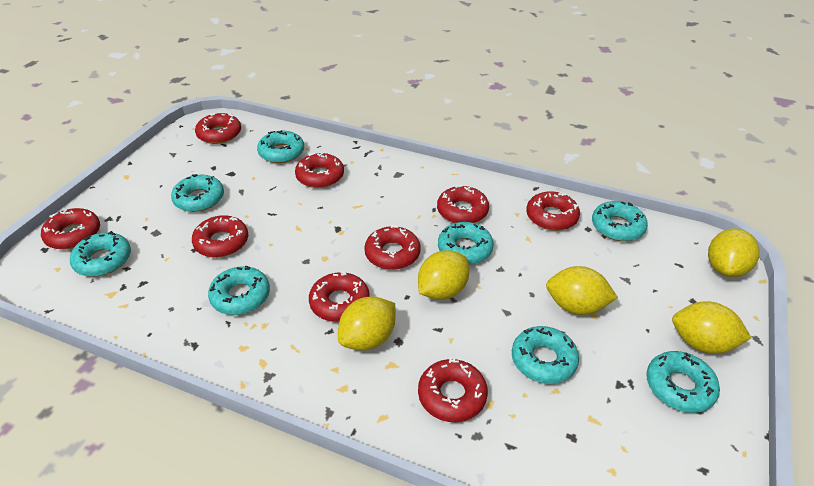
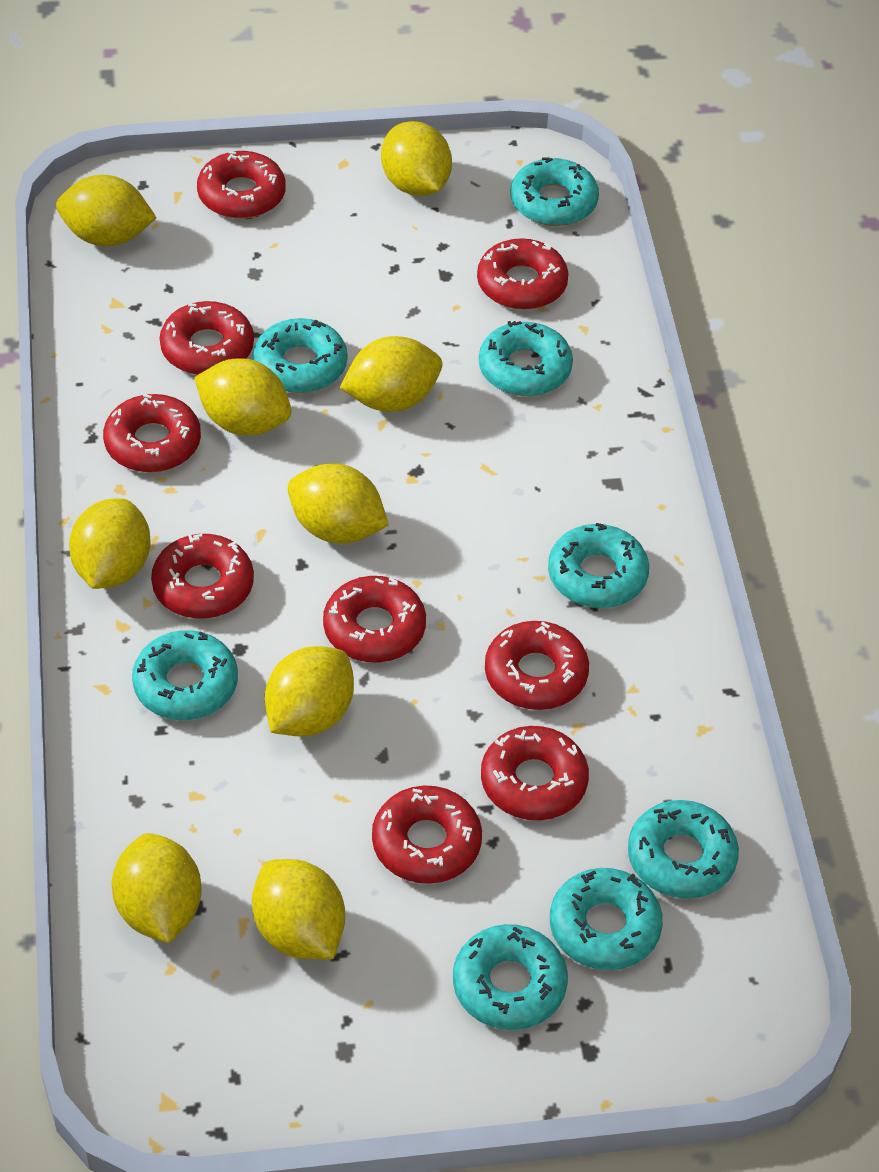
yellow lemon: 5 -> 9

